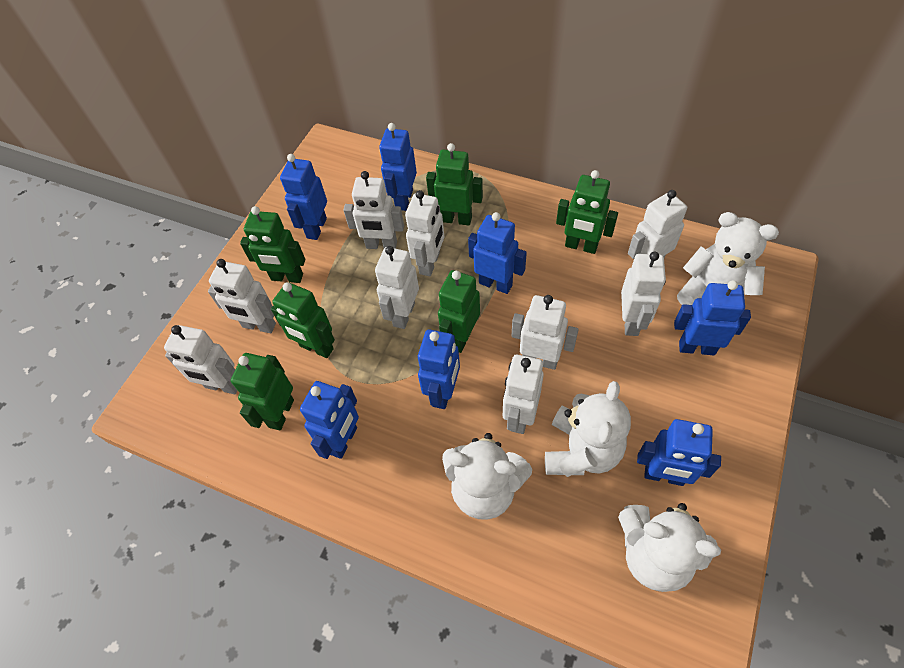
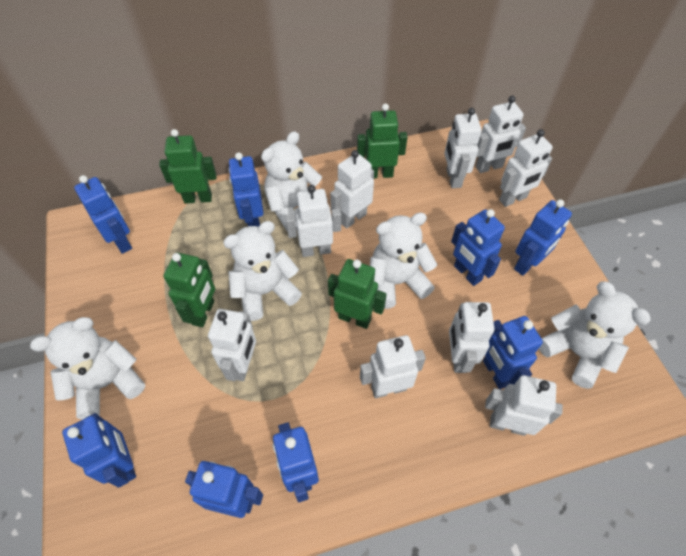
blue robot: 7 -> 8
green robot: 6 -> 4
white teddy bear: 4 -> 5

